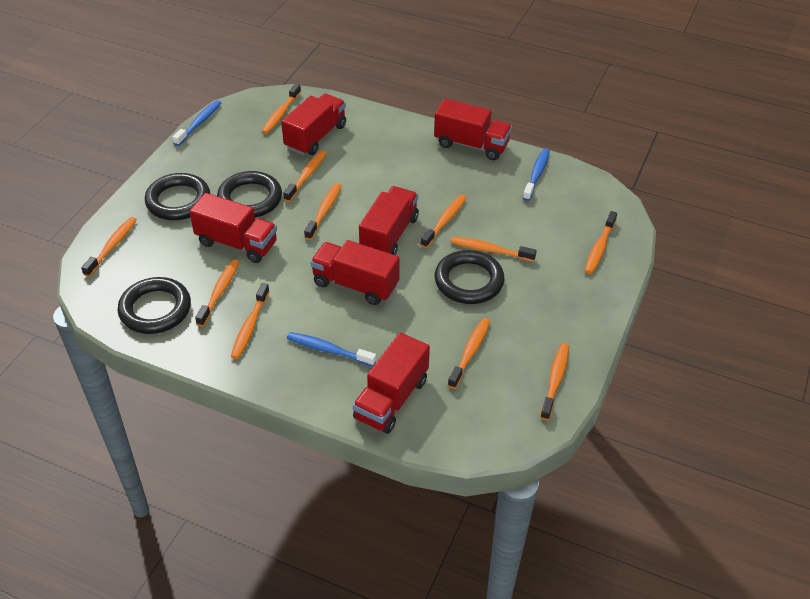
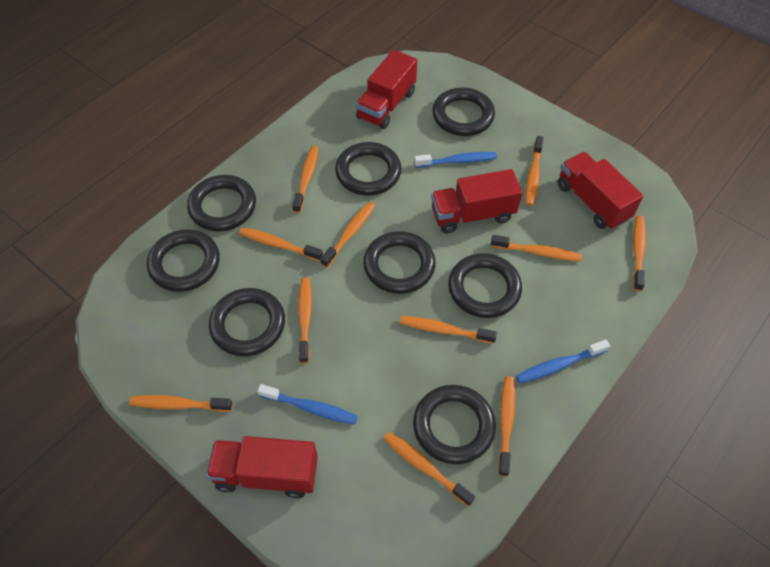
black ring: 4 -> 8
red truck: 6 -> 4

